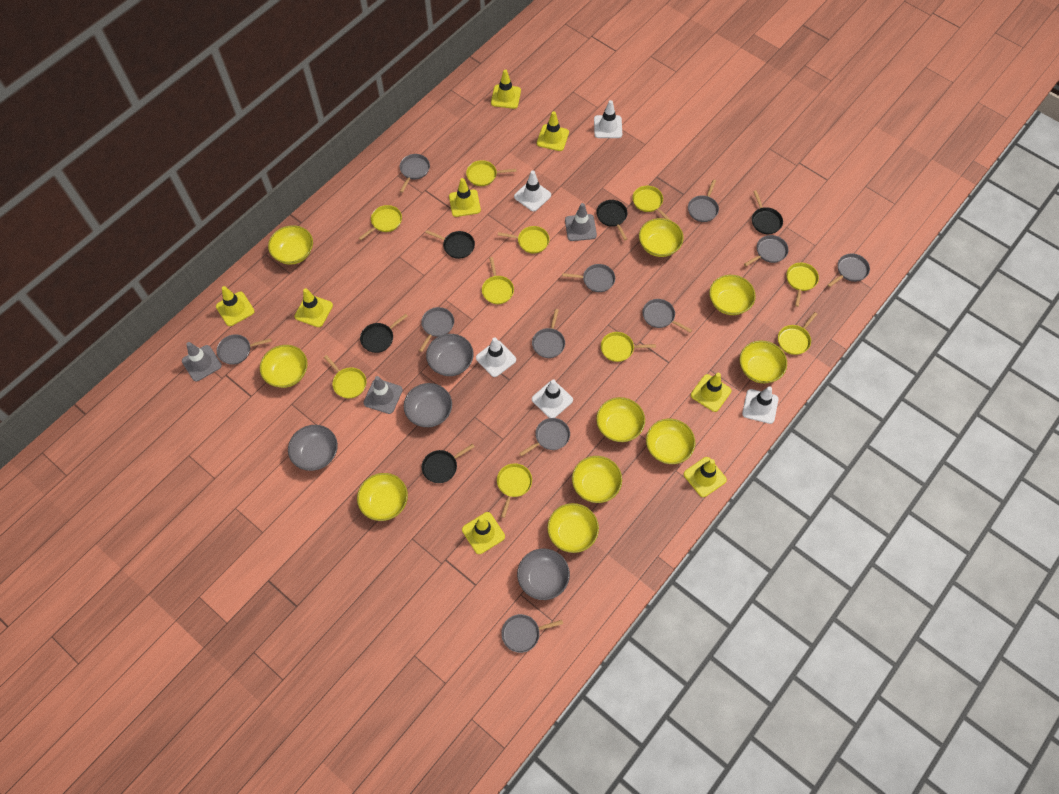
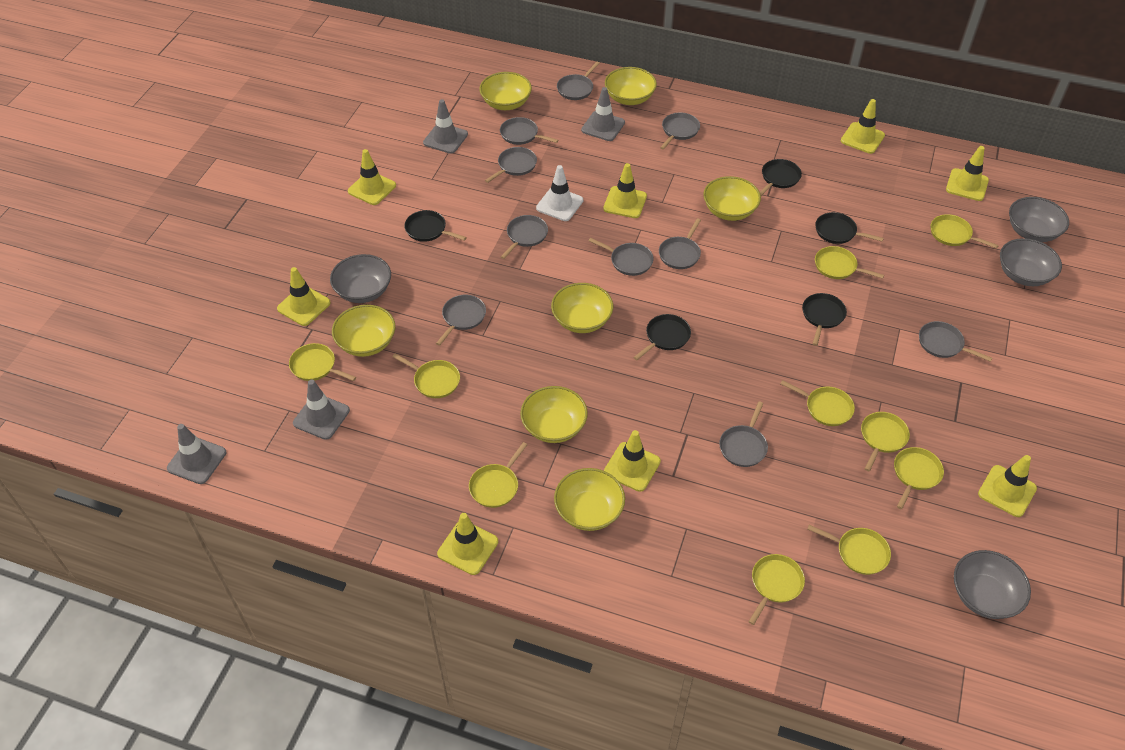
grey pan: 11 -> 10
grey traffic cone: 3 -> 4
white traffic cone: 5 -> 1
yellow bowl: 10 -> 7

